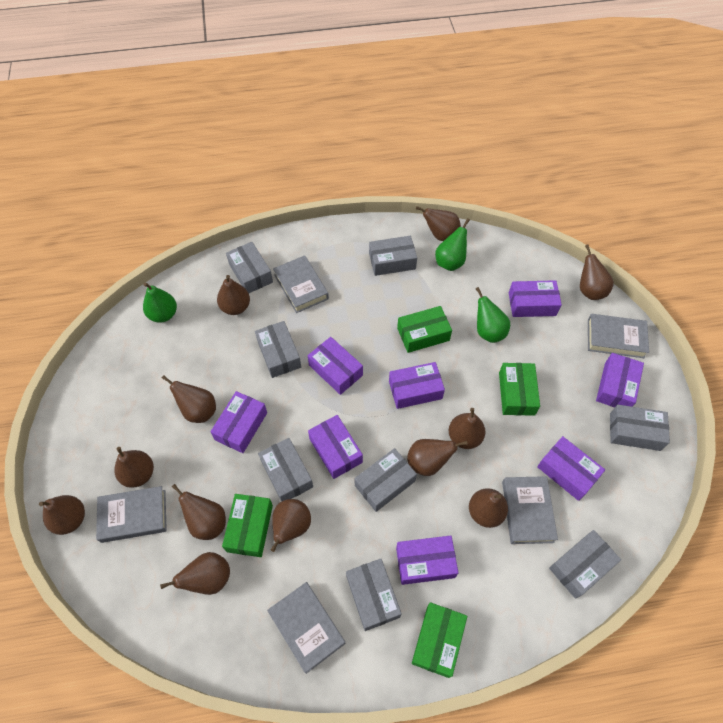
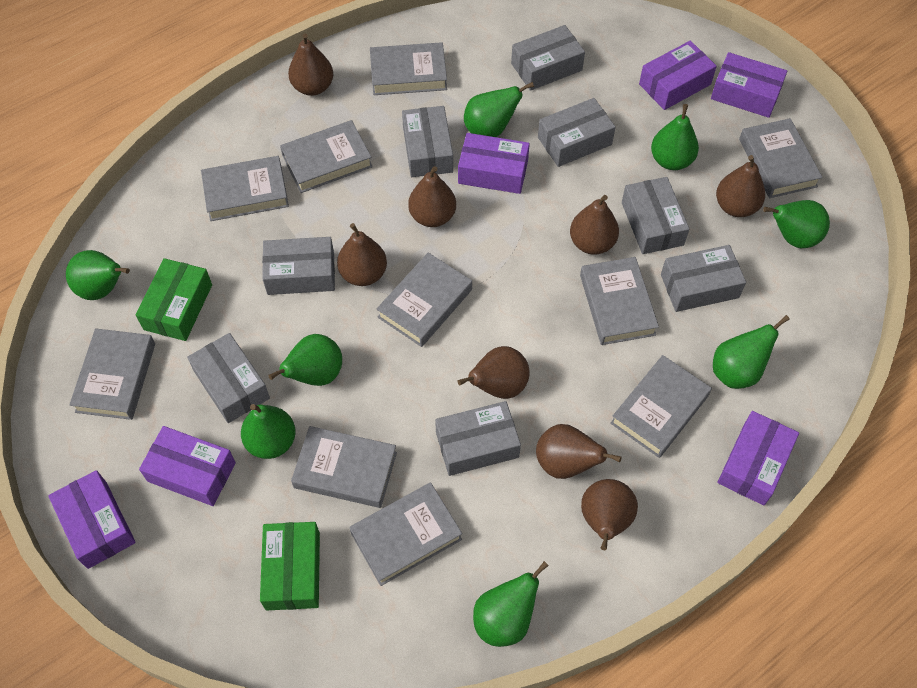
brown pear: 12 -> 8
green box: 4 -> 2
green pear: 3 -> 8
grey book: 5 -> 10
purple box: 8 -> 6

